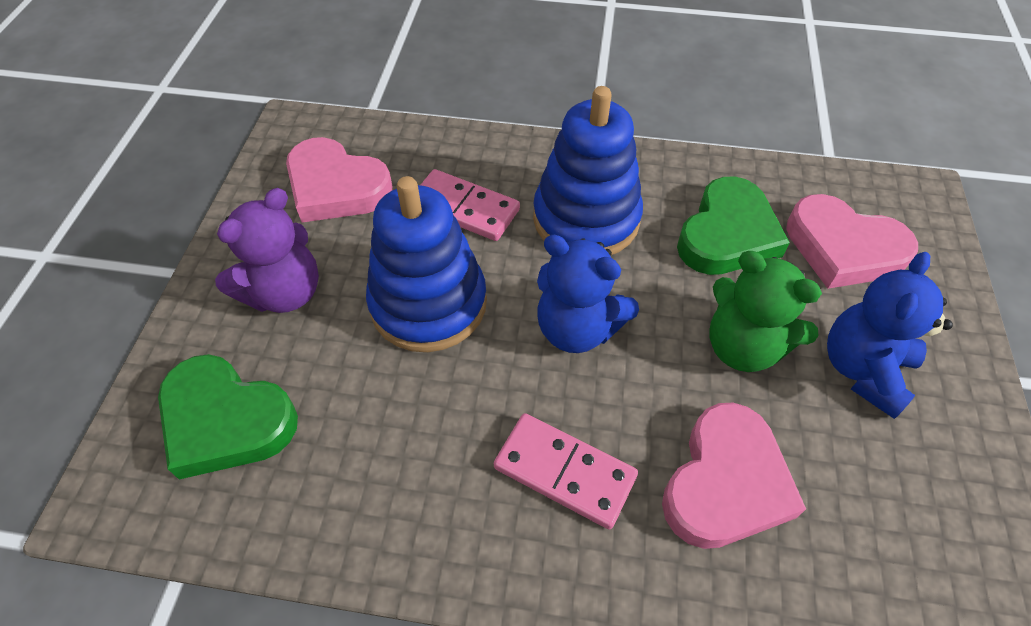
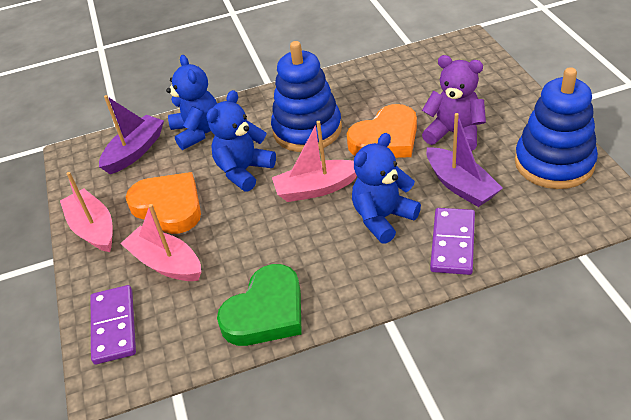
blue teddy bear: 2 -> 3
green heart: 2 -> 1
green teddy bear: 1 -> 0
orange heart: 0 -> 2
pink boat: 0 -> 3
pink domino: 2 -> 0
pink heart: 3 -> 0
purple boat: 0 -> 2
purple domino: 0 -> 2

